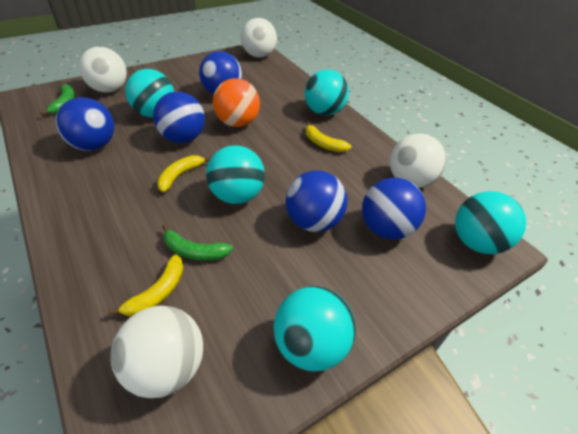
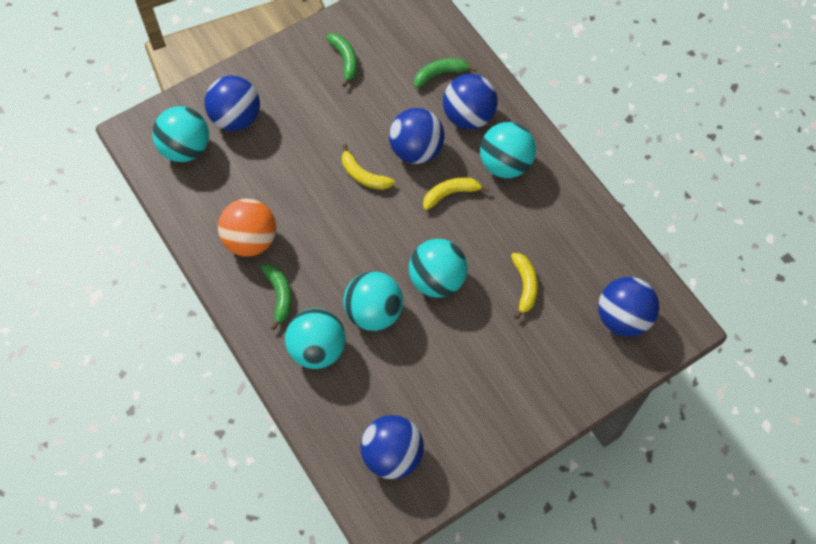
green banana: 2 -> 3
white ball: 4 -> 0

